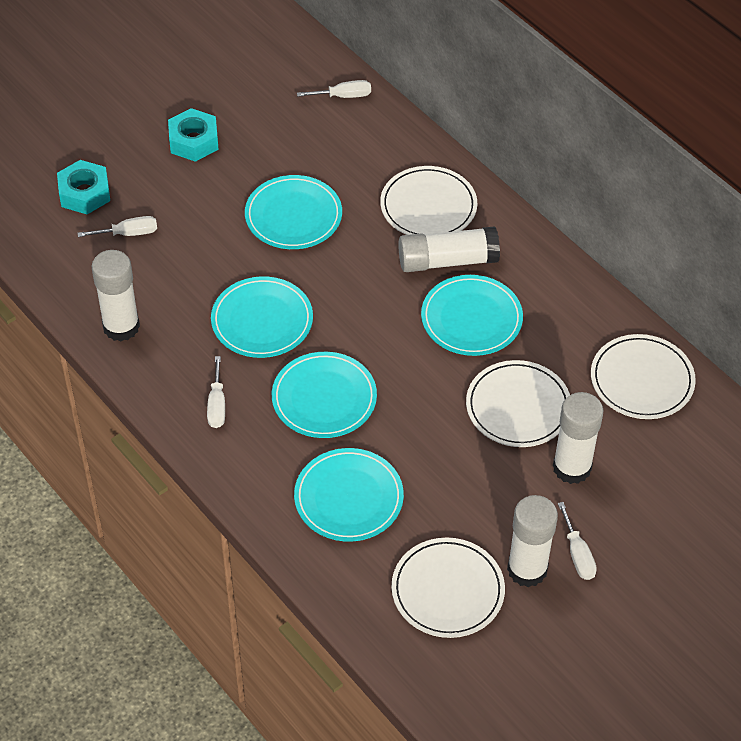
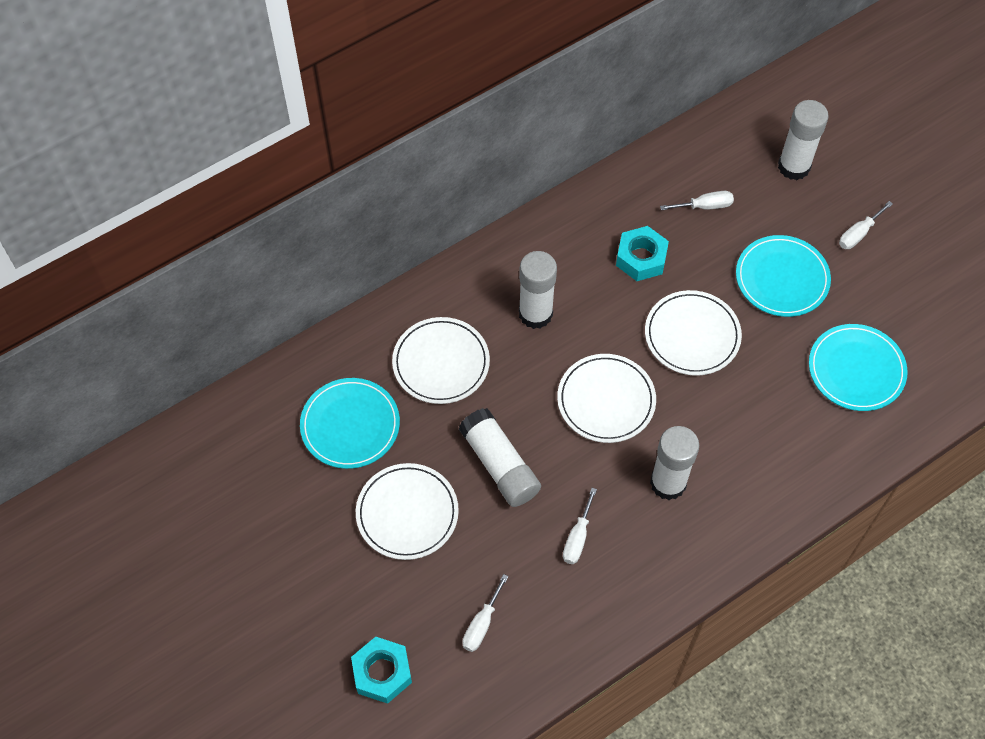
turquoise plate: 5 -> 3

